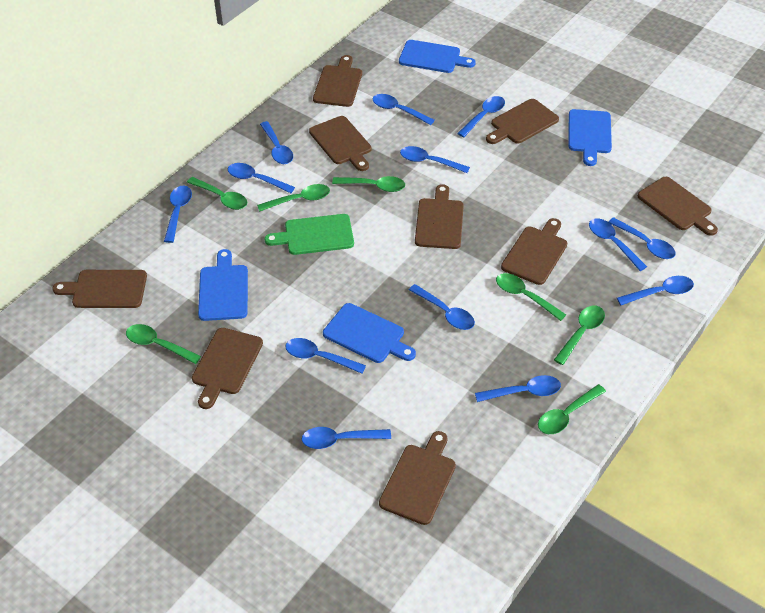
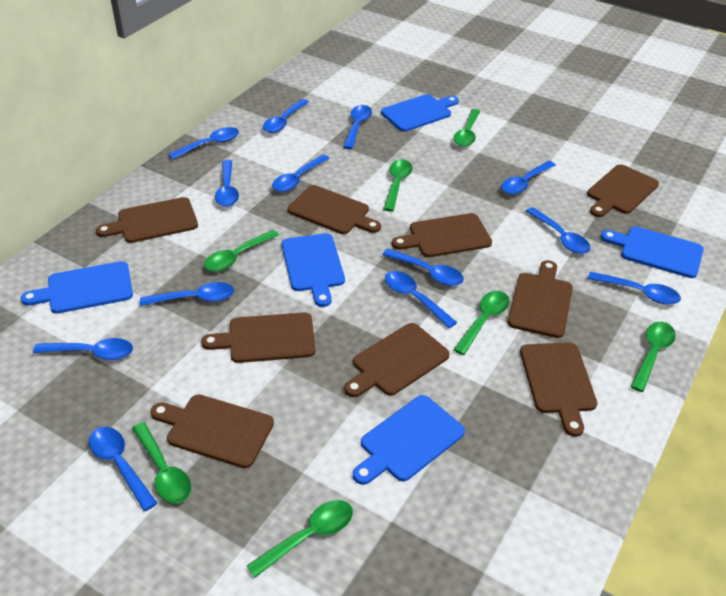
blue cutting board: 4 -> 5
green cutting board: 1 -> 0

